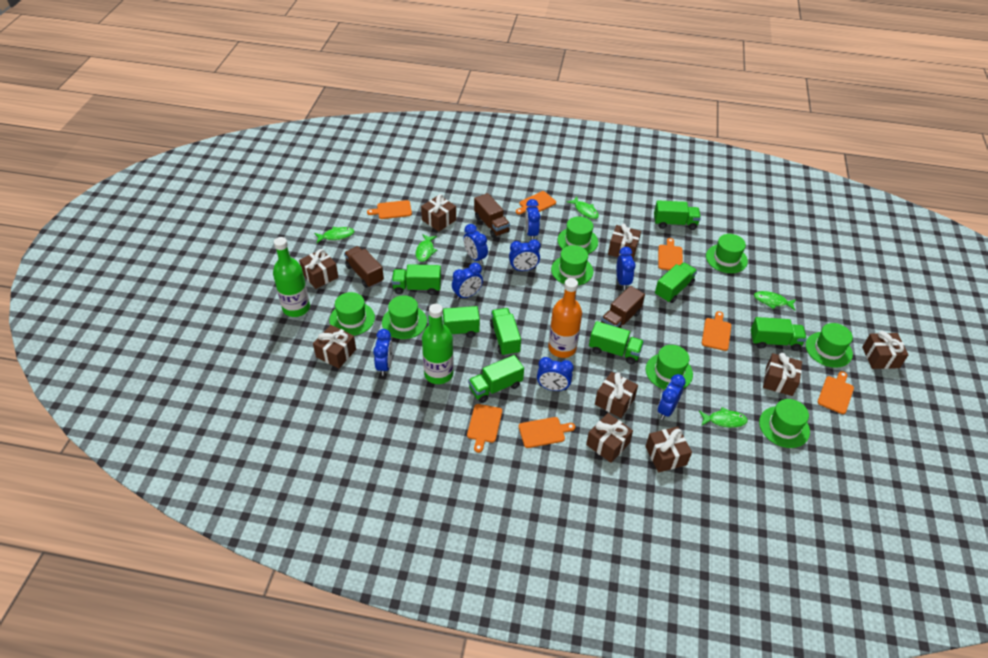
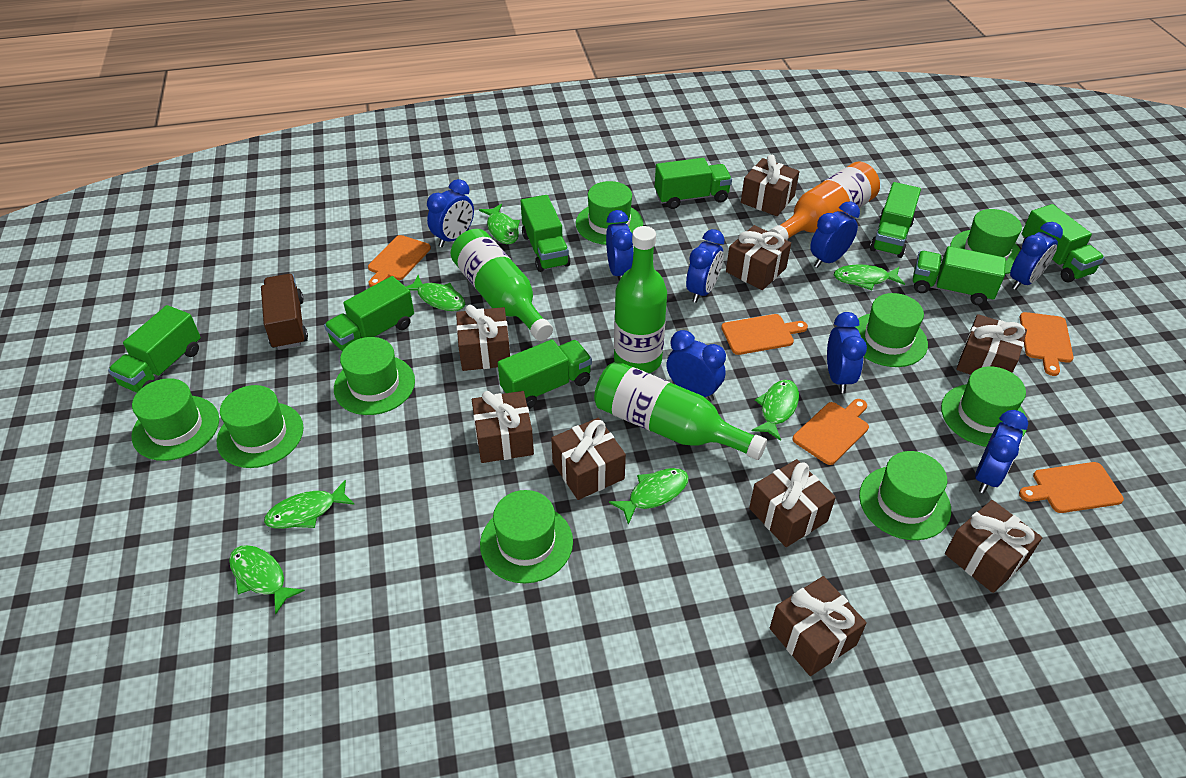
brown truck: 3 -> 1
green bottle: 2 -> 3
green fish: 5 -> 7
green hat: 8 -> 9
orange cutting board: 7 -> 5

